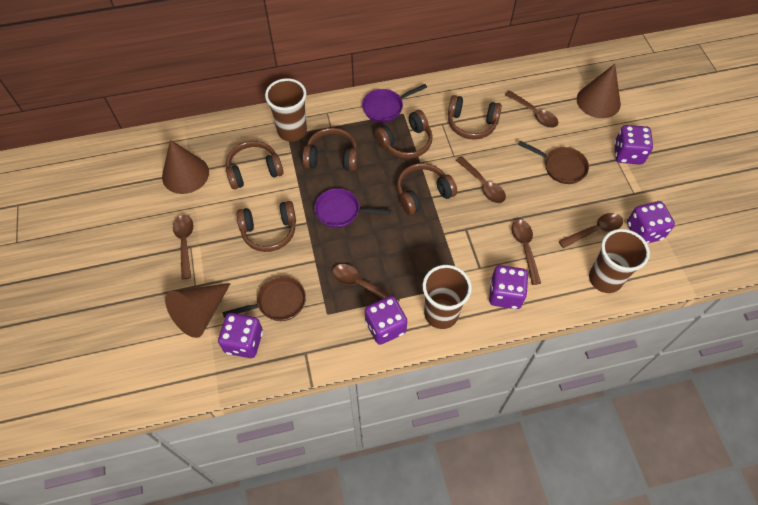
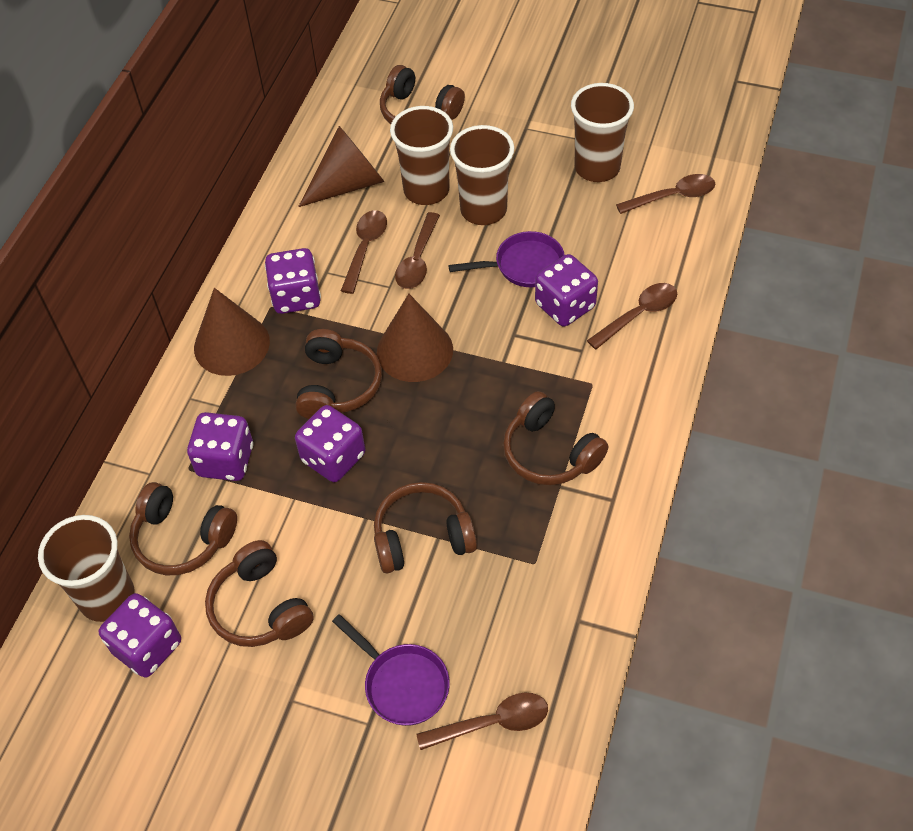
brown cup: 3 -> 4
brown pan: 2 -> 0
brown spoon: 6 -> 5

